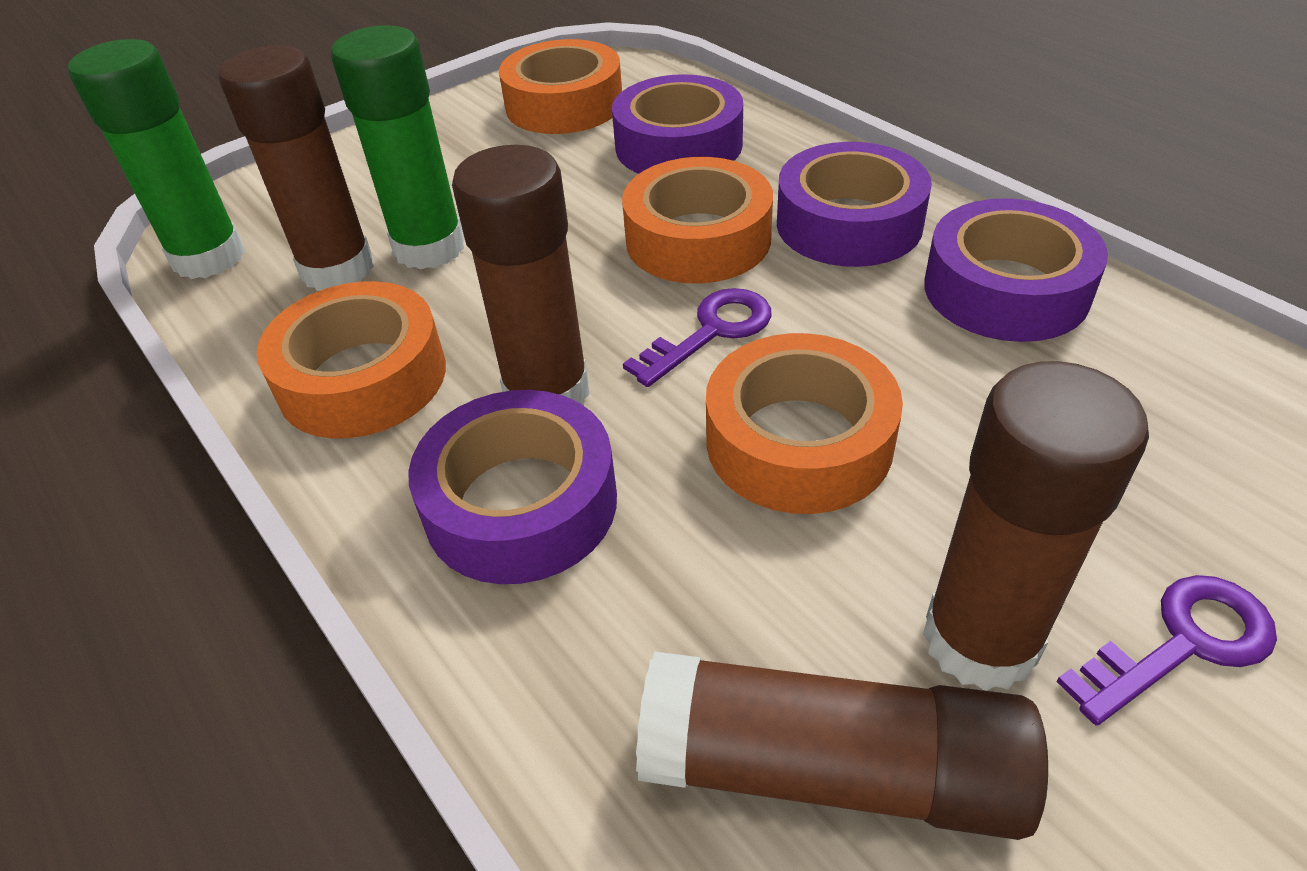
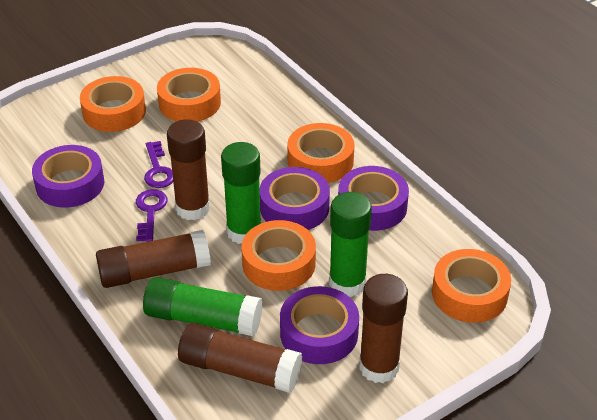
green glue stick: 2 -> 3
orange tape: 4 -> 5

